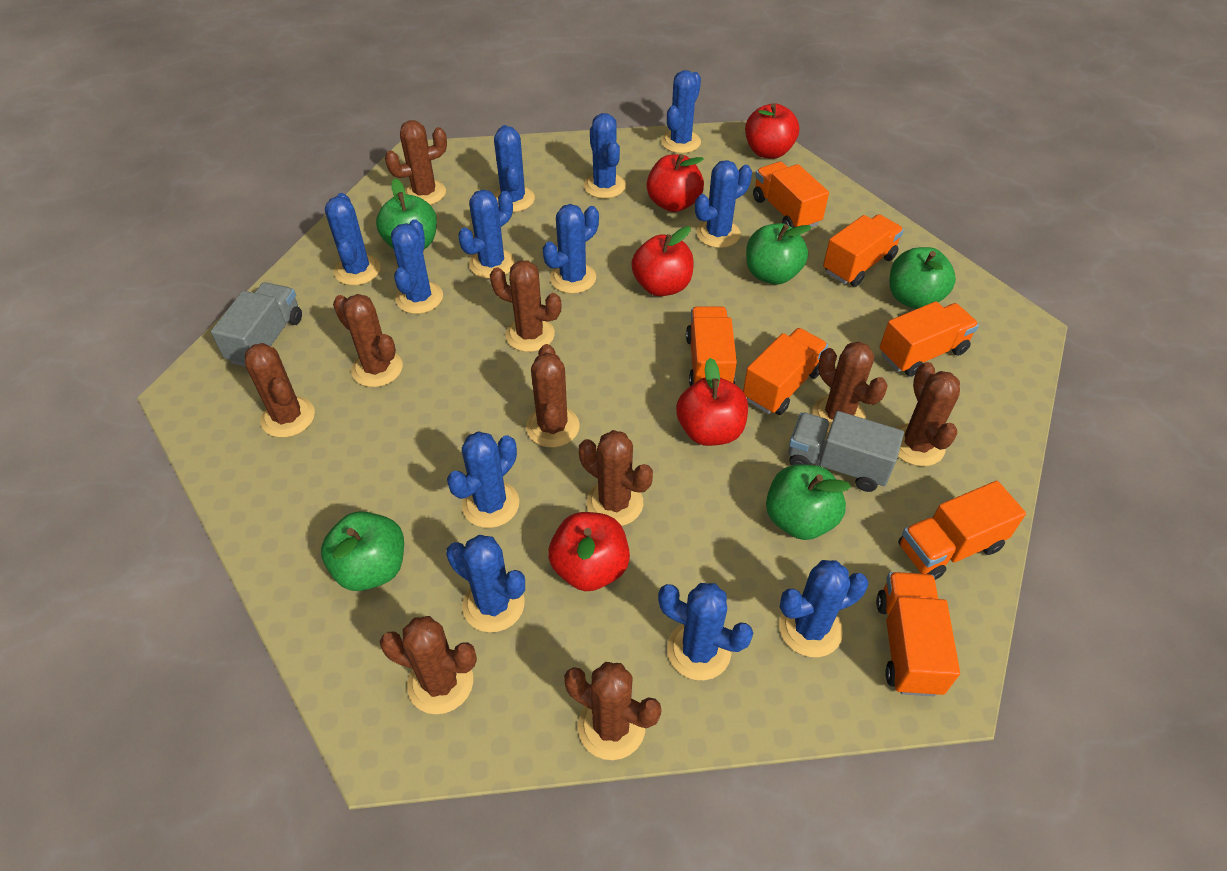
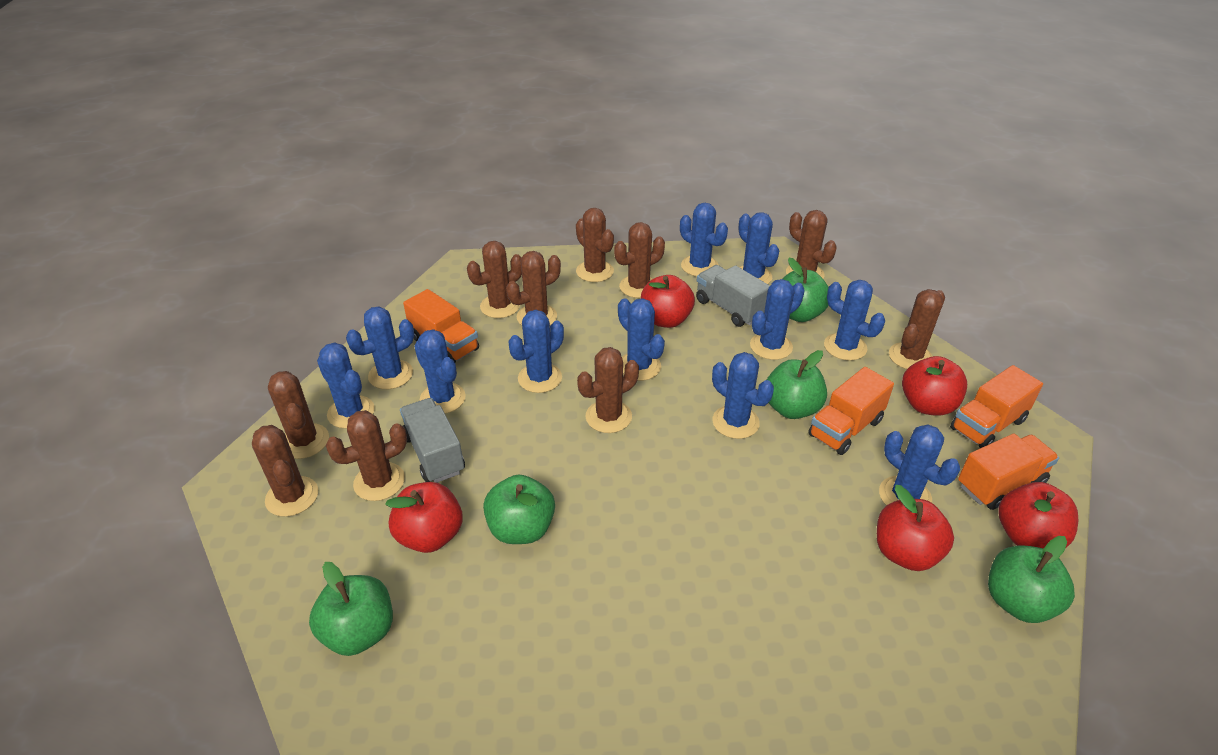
blue cactus: 12 -> 11
orange truck: 7 -> 4

